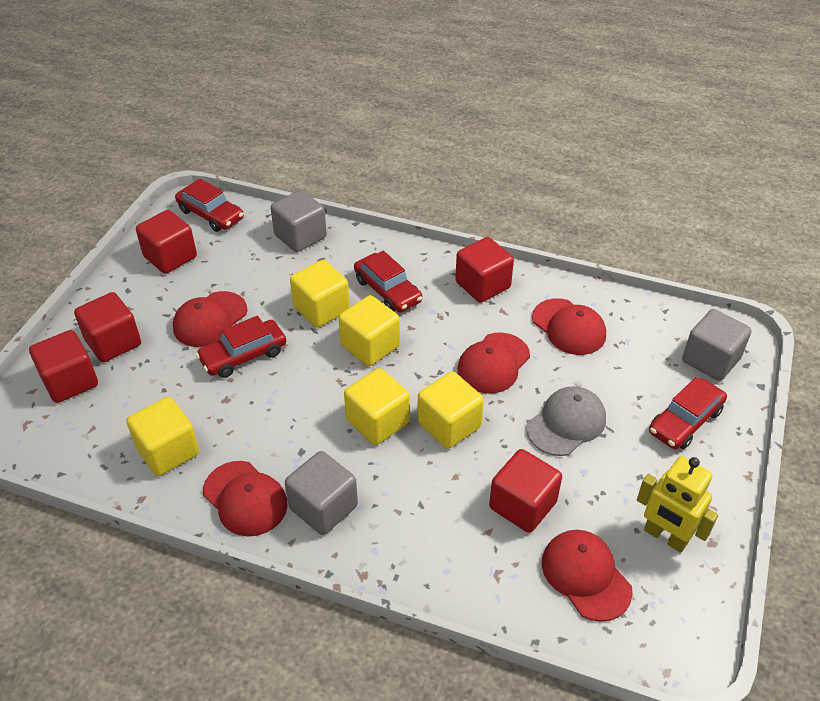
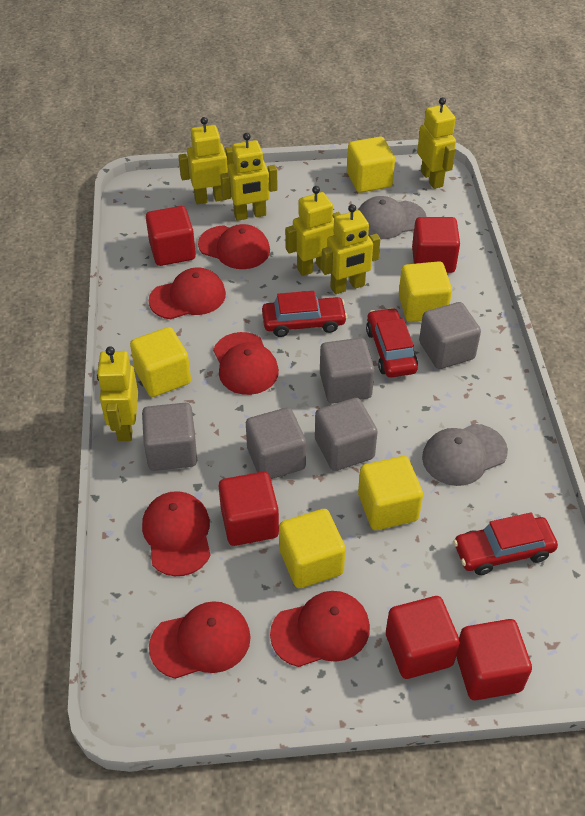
grey cap: 1 -> 2
grey cube: 3 -> 5
red cap: 5 -> 6
red car: 4 -> 3
yellow robot: 1 -> 6

